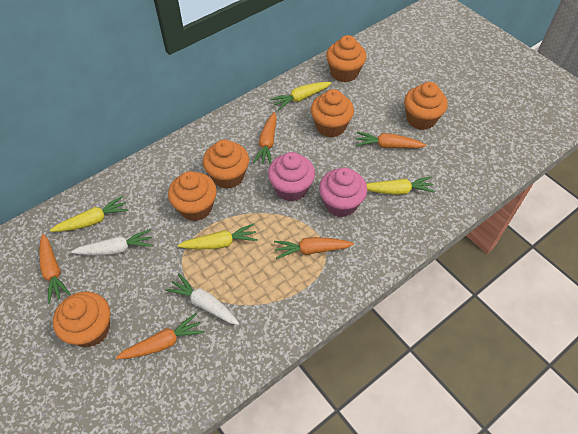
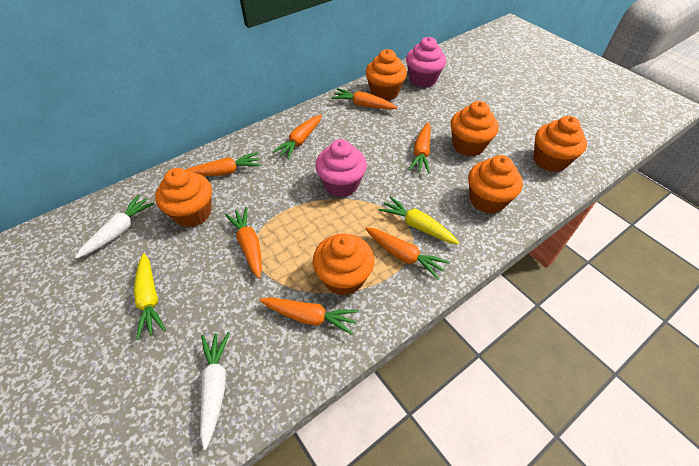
orange carrot: 5 -> 7
yellow carrot: 4 -> 2

